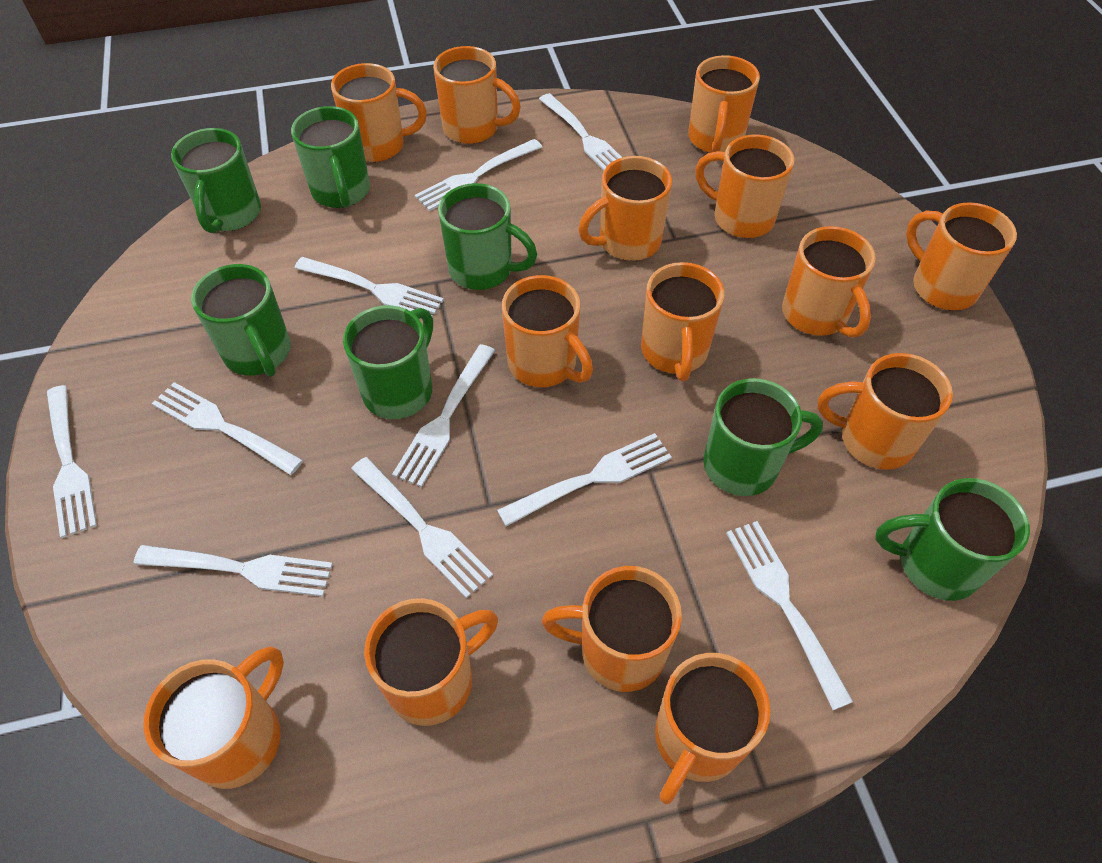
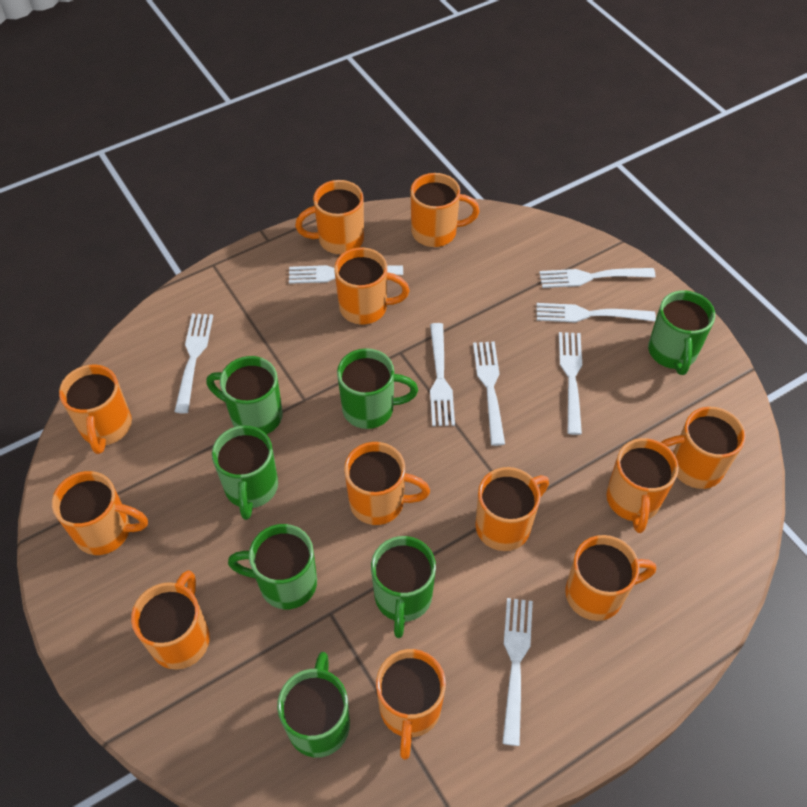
orange mug: 14 -> 12
white fork: 10 -> 8

